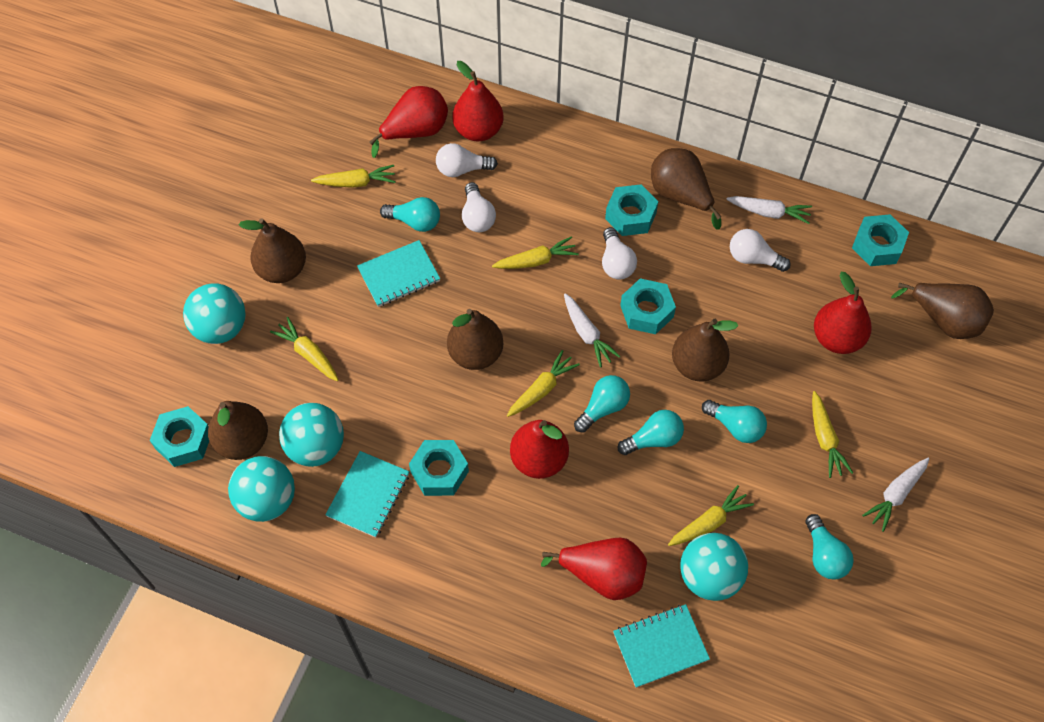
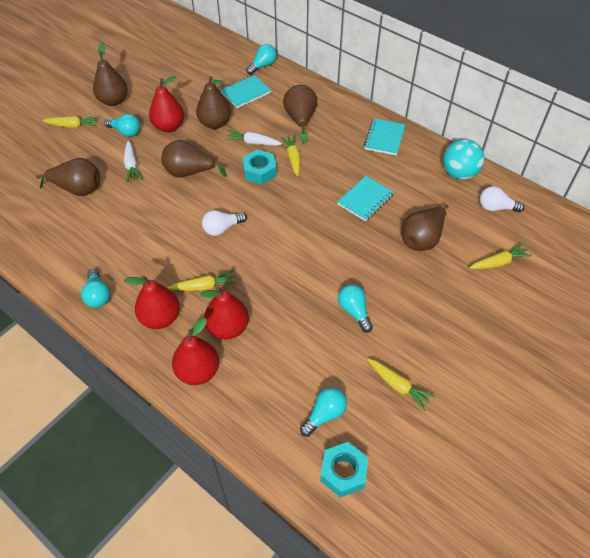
red pear: 5 -> 4
turquoise ball: 4 -> 1
turquoise nut: 5 -> 2
white carrot: 3 -> 2
white light bulb: 4 -> 2
yellow carrot: 6 -> 5

